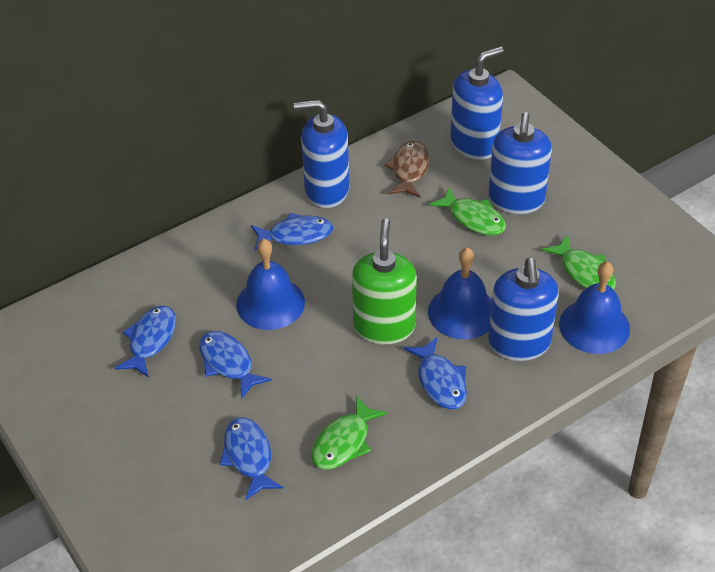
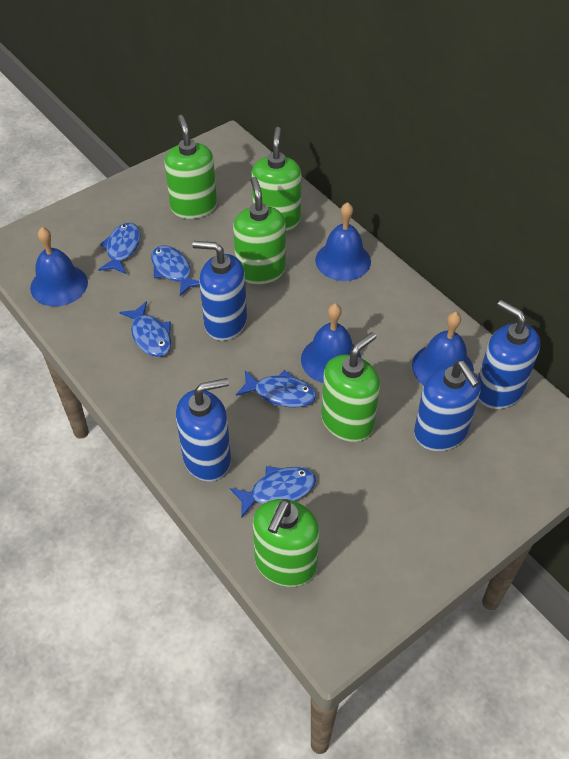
blue bell: 3 -> 4
brown fish: 1 -> 0
green fish: 3 -> 0
green soap dispenser: 1 -> 5

